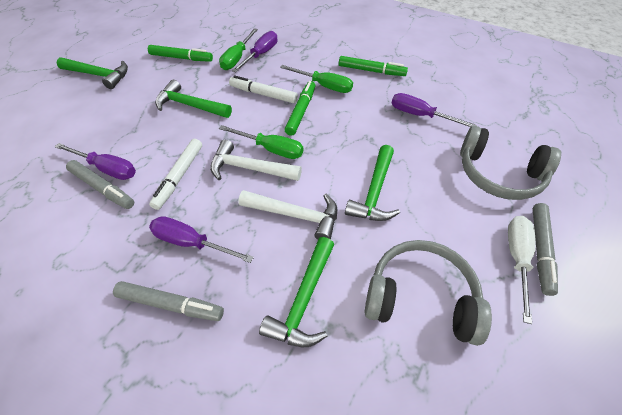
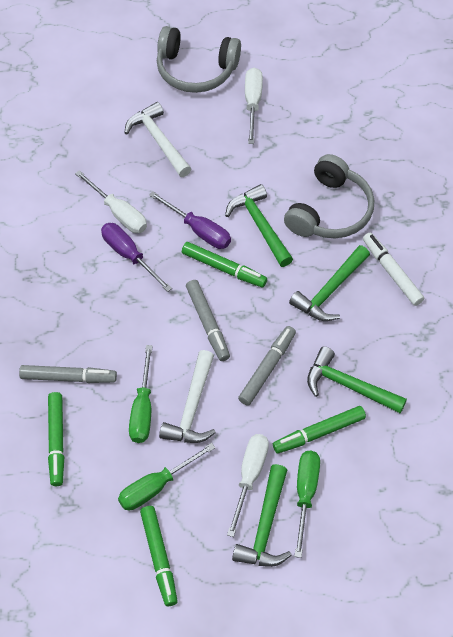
green marker: 3 -> 4
purple screwdriver: 4 -> 2
white marker: 2 -> 1
white screwdriver: 1 -> 3

